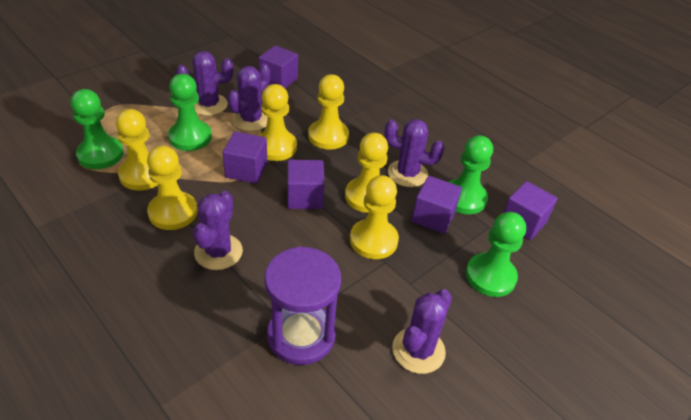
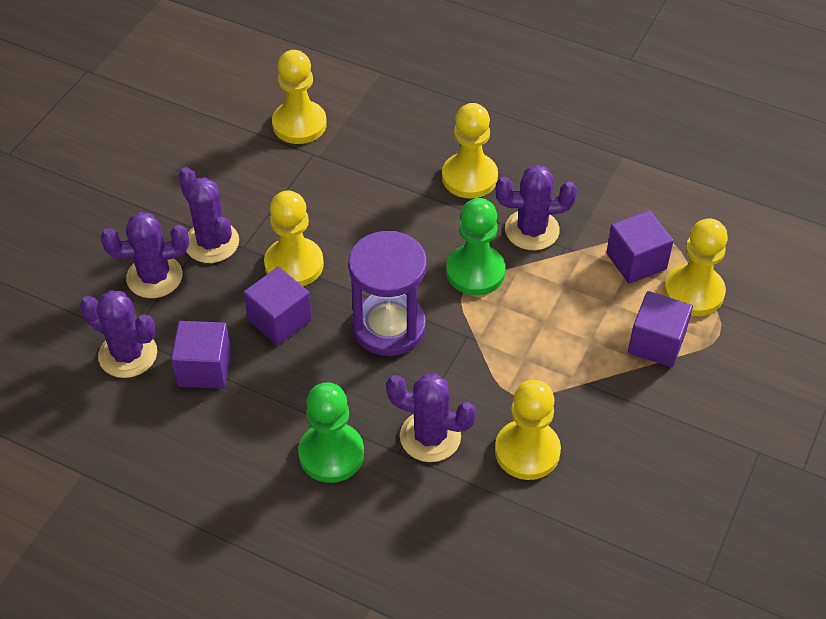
green pawn: 4 -> 2
purple cube: 5 -> 4
yellow pawn: 6 -> 5

